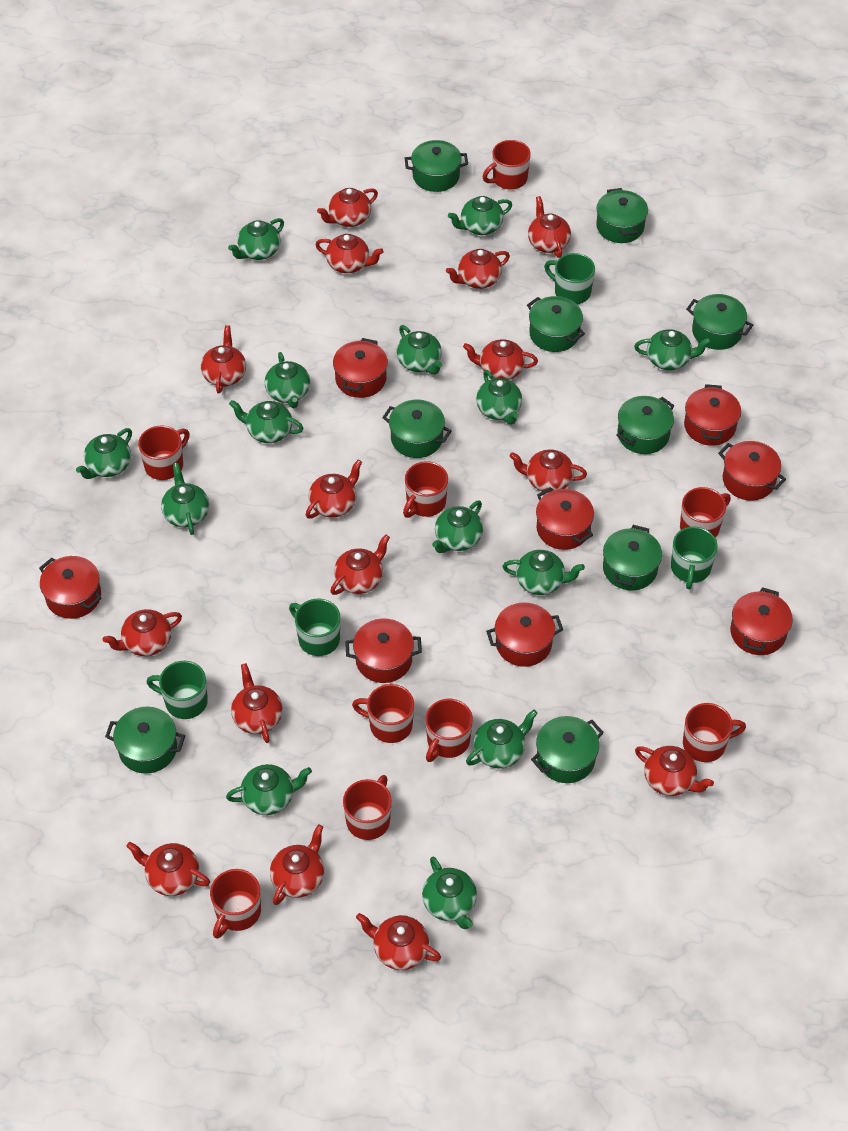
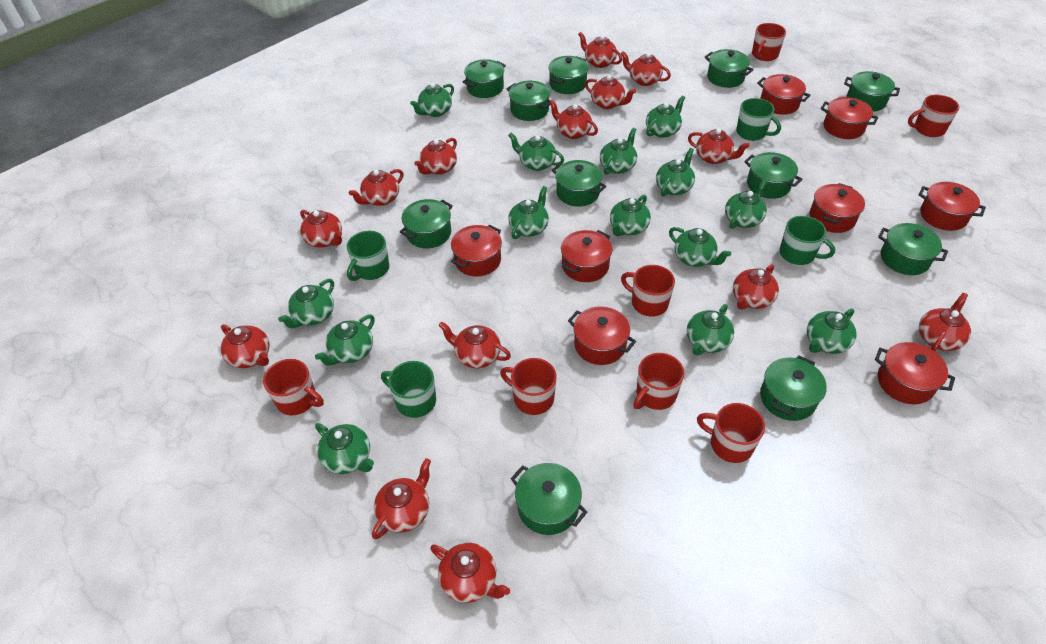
green pot: 9 -> 11
red mug: 9 -> 7
red teapot: 15 -> 14

